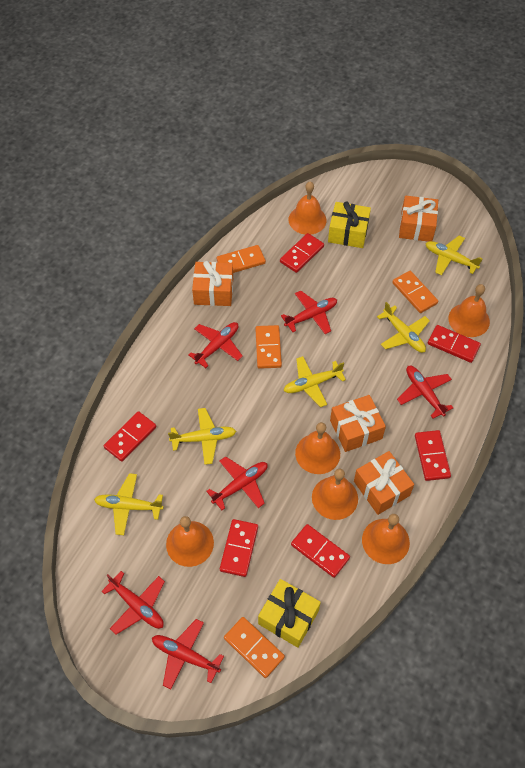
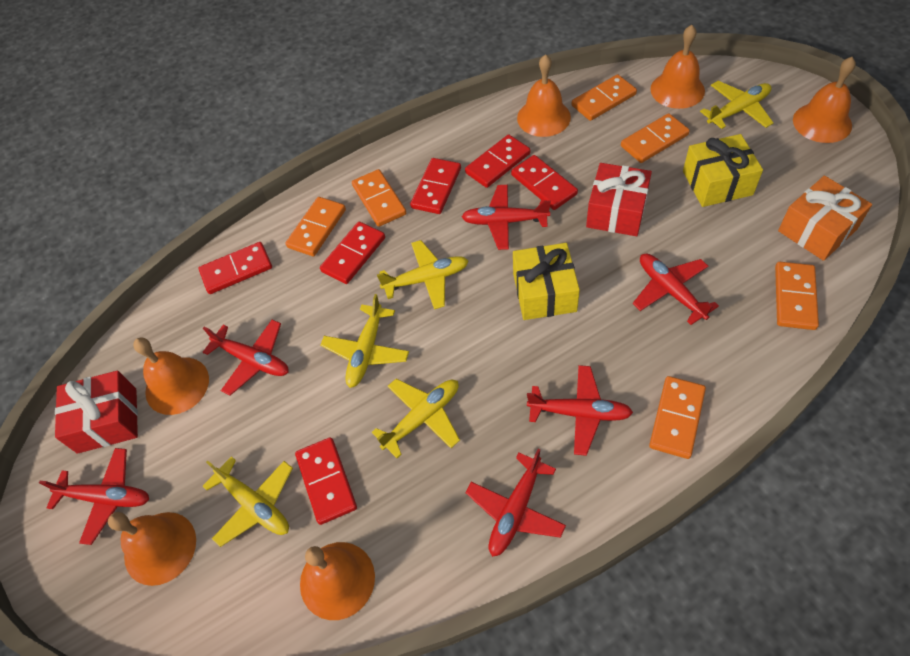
orange domino: 4 -> 6
orange gift: 4 -> 1
red gift: 0 -> 2

